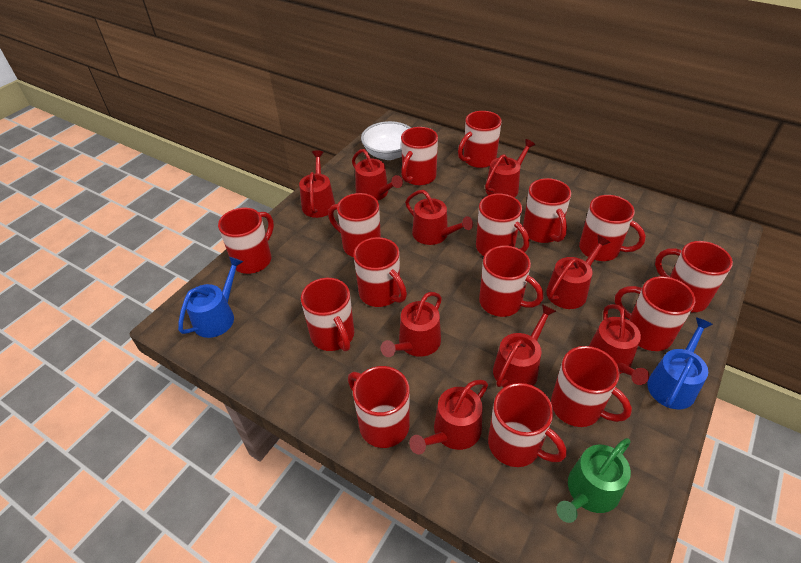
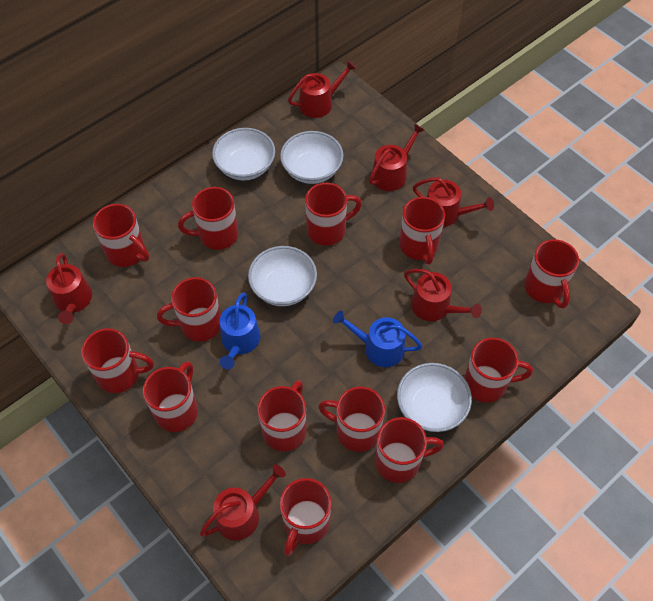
green watering can: 1 -> 0
red mug: 15 -> 13
red watering can: 9 -> 6
white bowl: 1 -> 4

